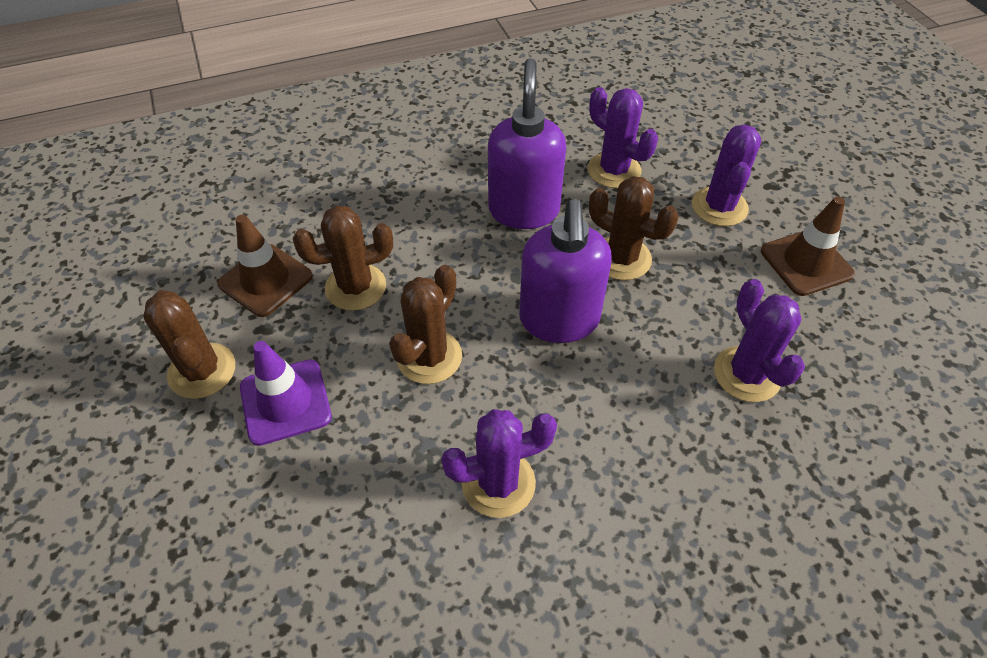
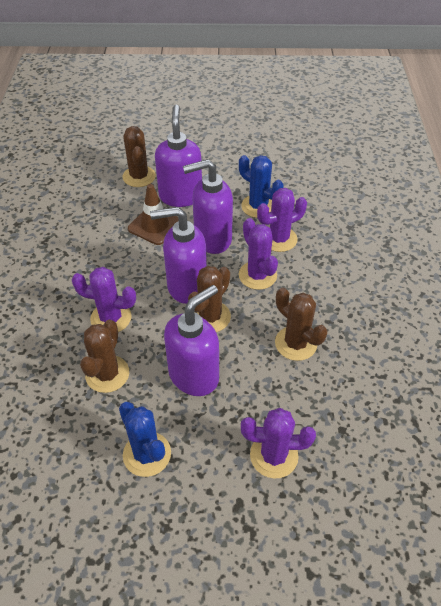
blue cactus: 0 -> 2
brown traffic cone: 2 -> 1
purple soap dispenser: 2 -> 4
purple traffic cone: 1 -> 0

